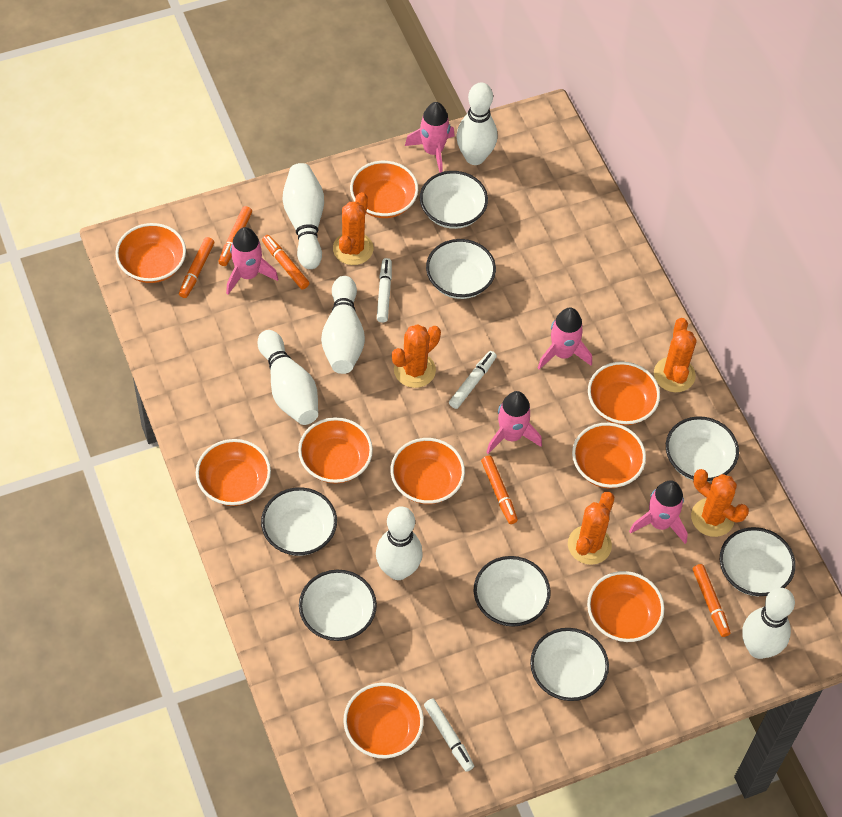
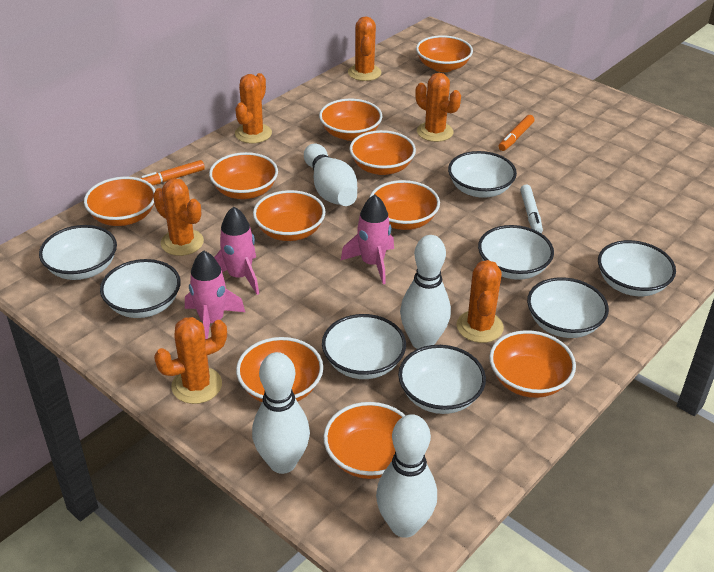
orange bowl: 9 -> 10
orange cactus: 5 -> 6
orange marker: 5 -> 2
pink rocket: 5 -> 3
white bowling pin: 6 -> 4
white marker: 3 -> 1

